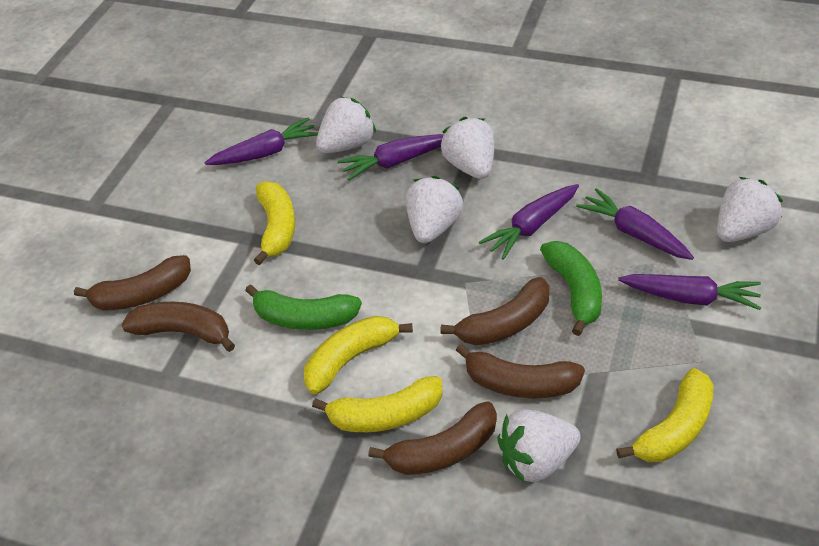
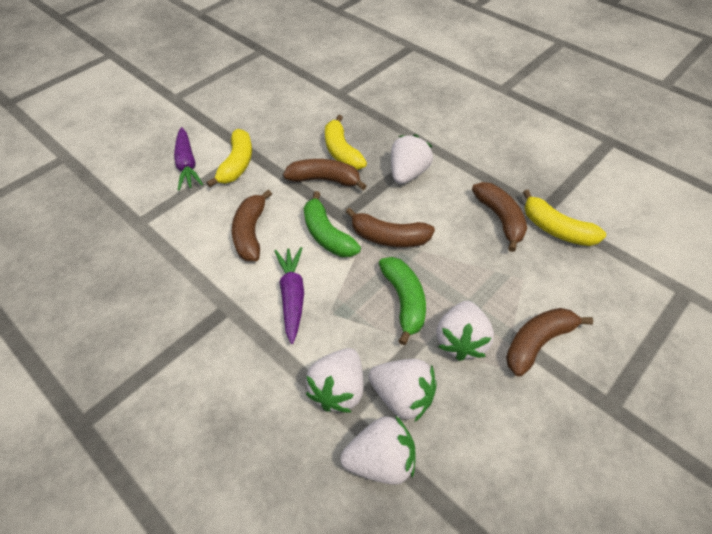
purple carrot: 5 -> 2
yellow banana: 4 -> 3

